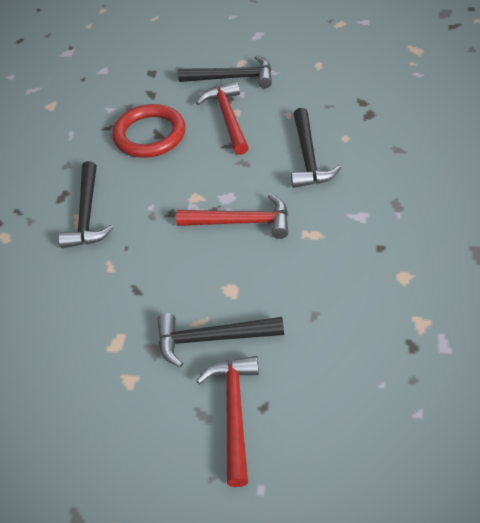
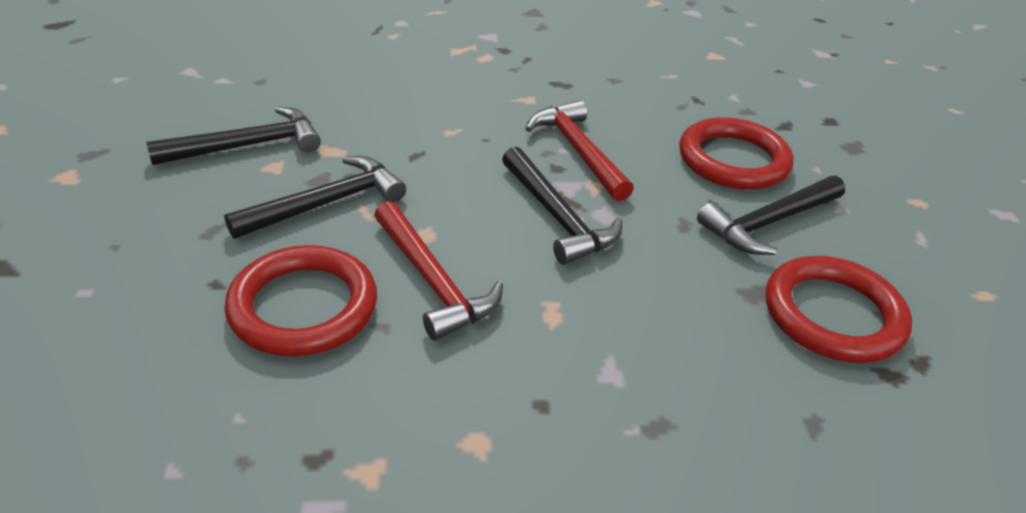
red hammer: 3 -> 2
red ring: 1 -> 3

